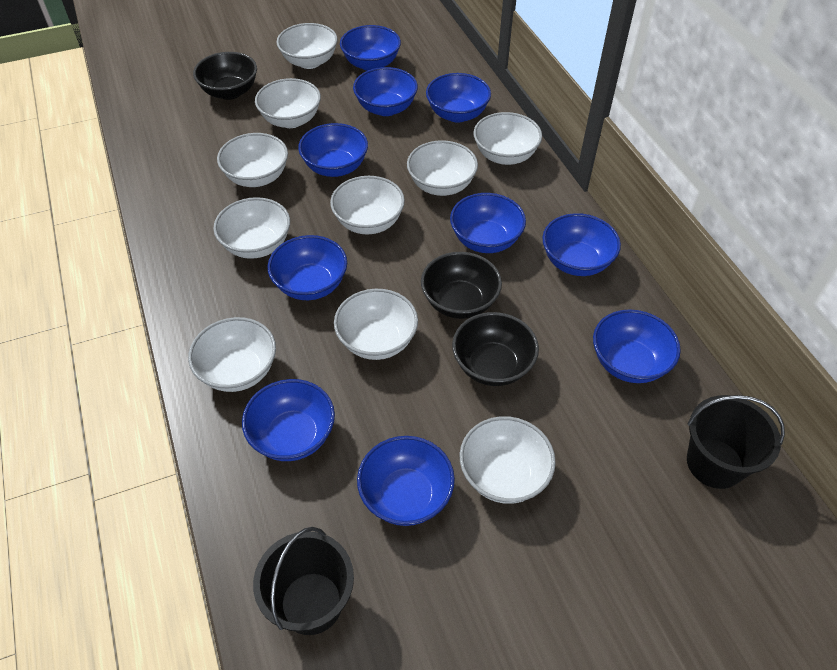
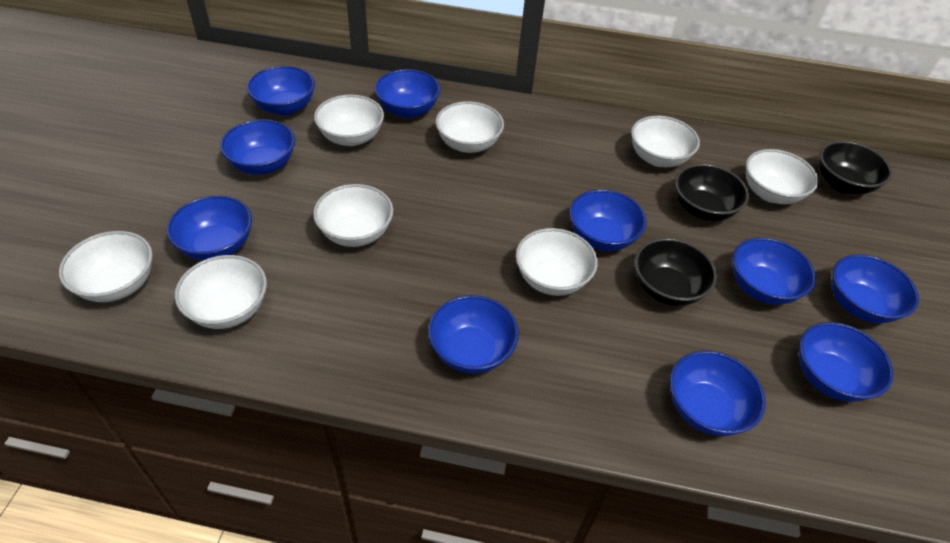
black bucket: 2 -> 0
white bowl: 10 -> 8

